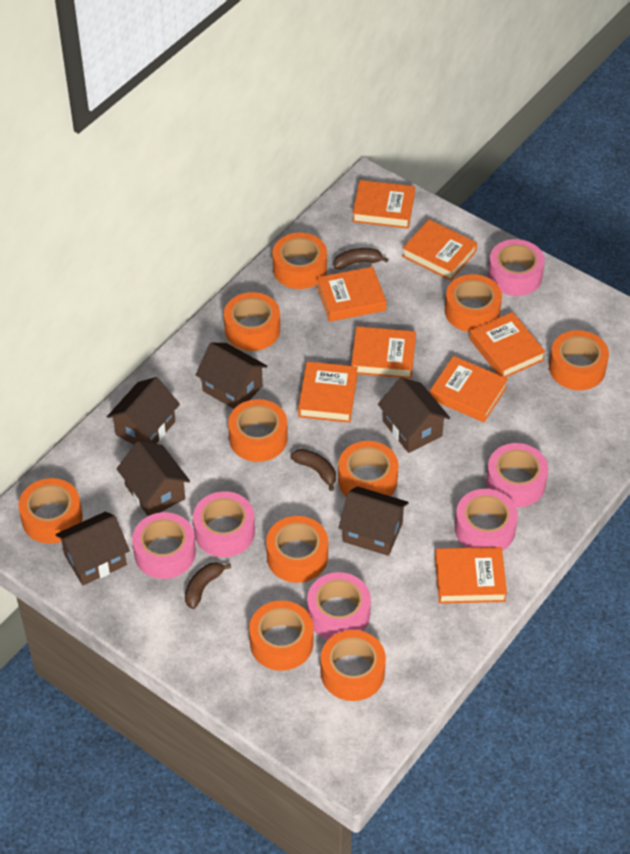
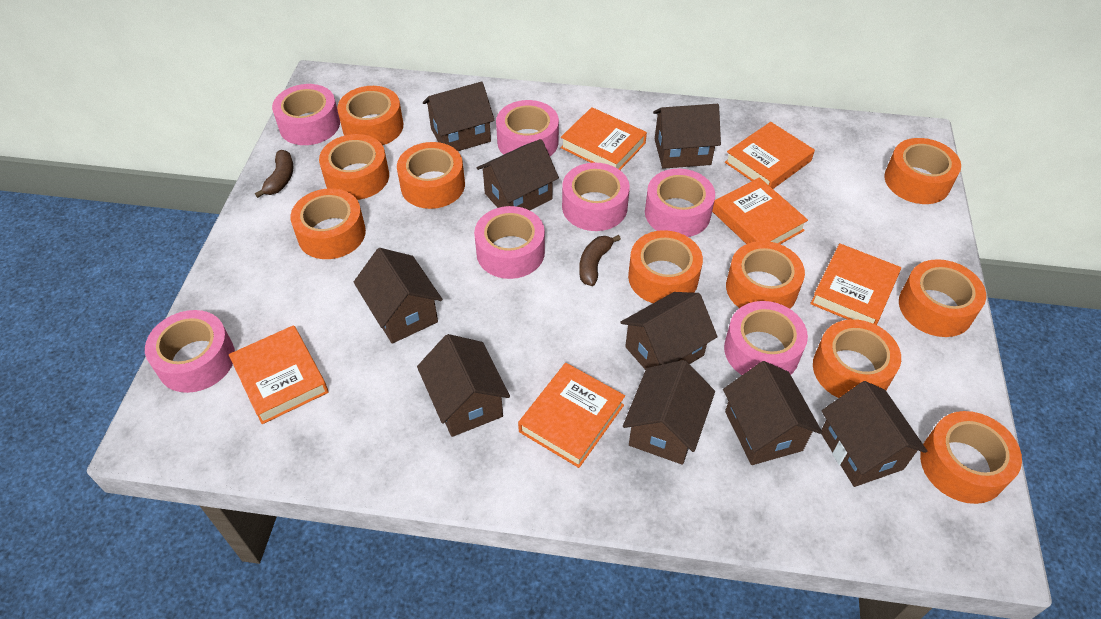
brown banana: 3 -> 2
brown house: 6 -> 9
orange book: 8 -> 6
pink tape: 6 -> 7

